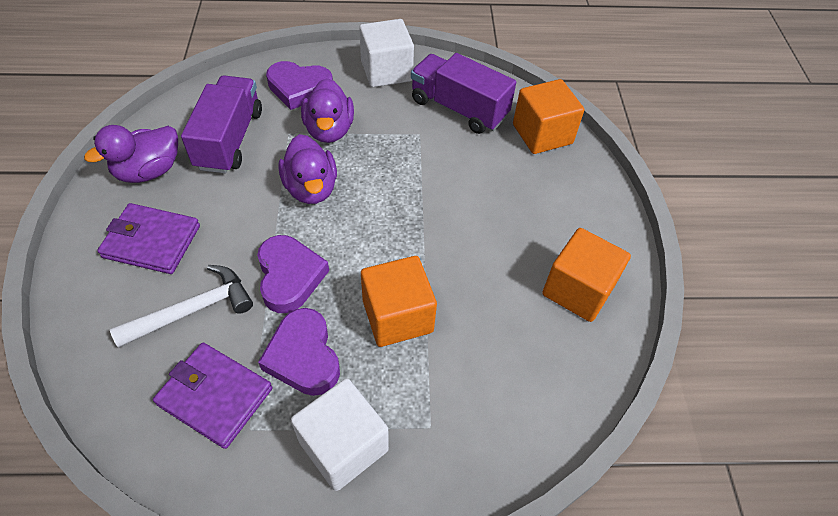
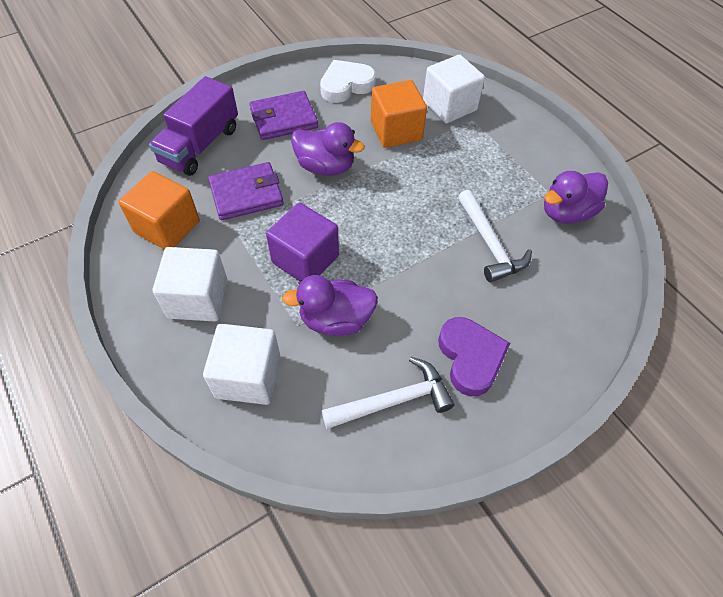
orange cube: 3 -> 2
purple cube: 0 -> 1
purple heart: 3 -> 1
purple truck: 2 -> 1
white cube: 2 -> 3
white hammer: 1 -> 2
white heart: 0 -> 1

